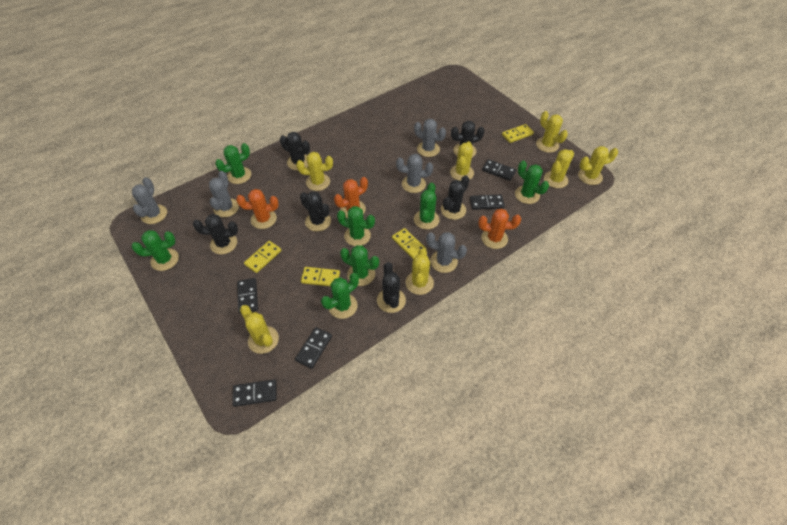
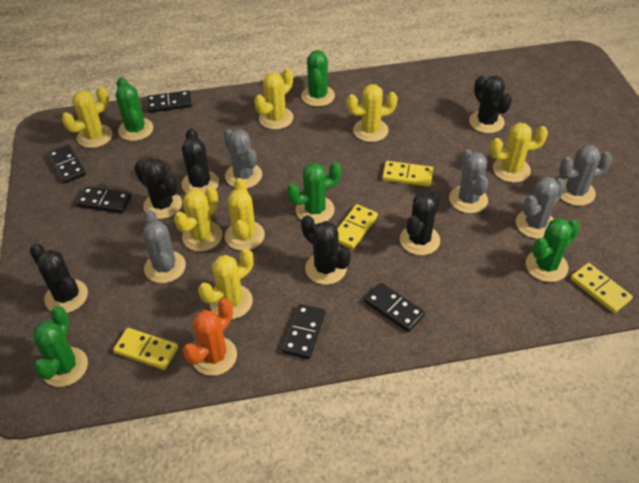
green cactus: 7 -> 5
orange cactus: 3 -> 1

